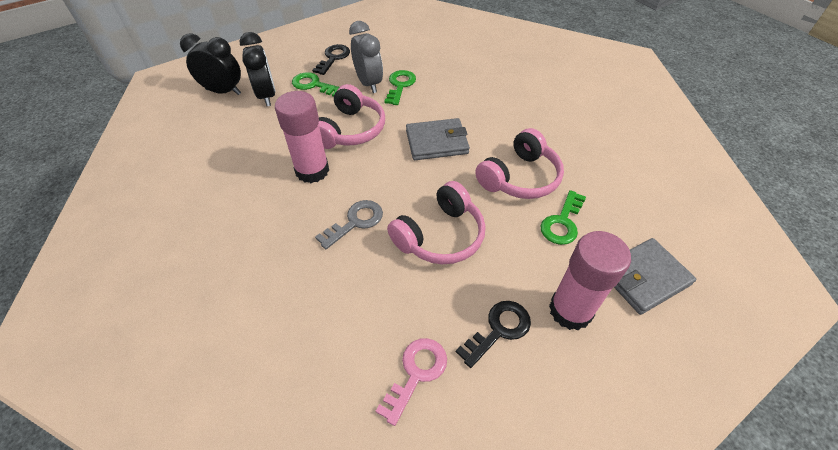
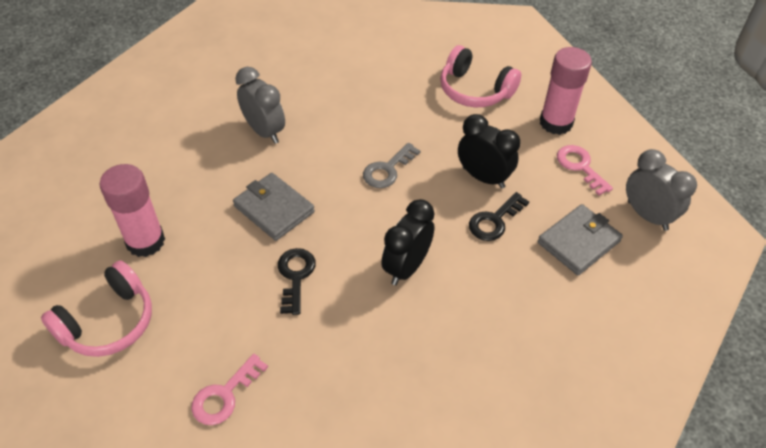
green key: 3 -> 0
grey clock: 1 -> 2
pink headphones: 3 -> 2
pink key: 1 -> 2

